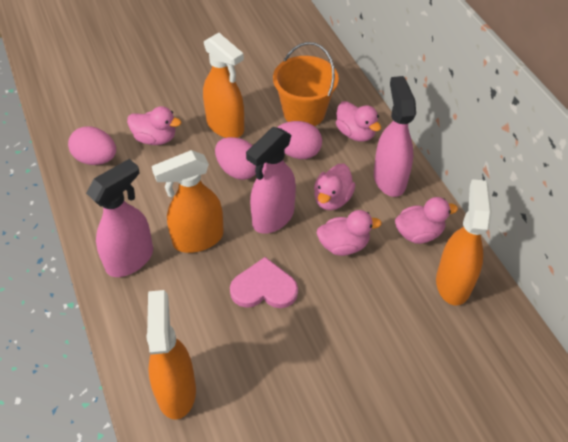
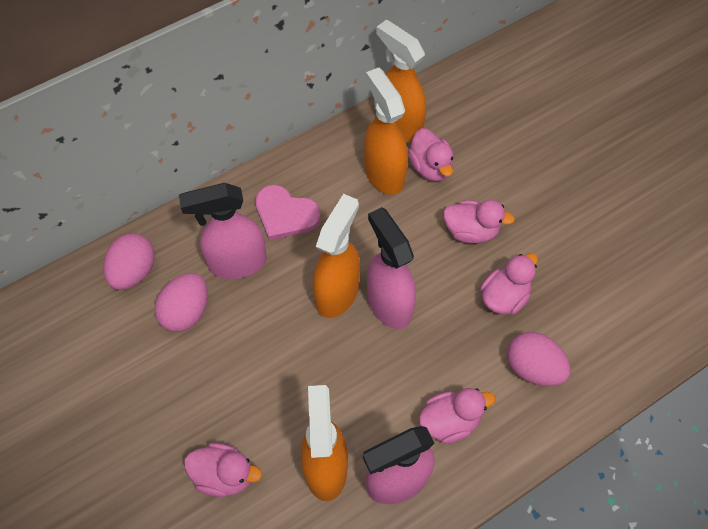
orange bucket: 1 -> 0

